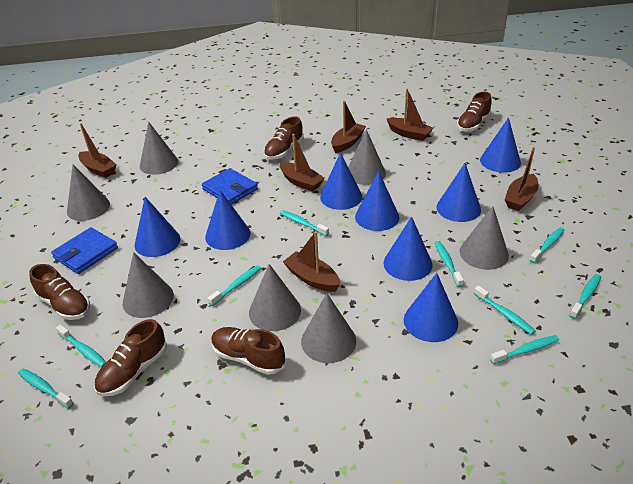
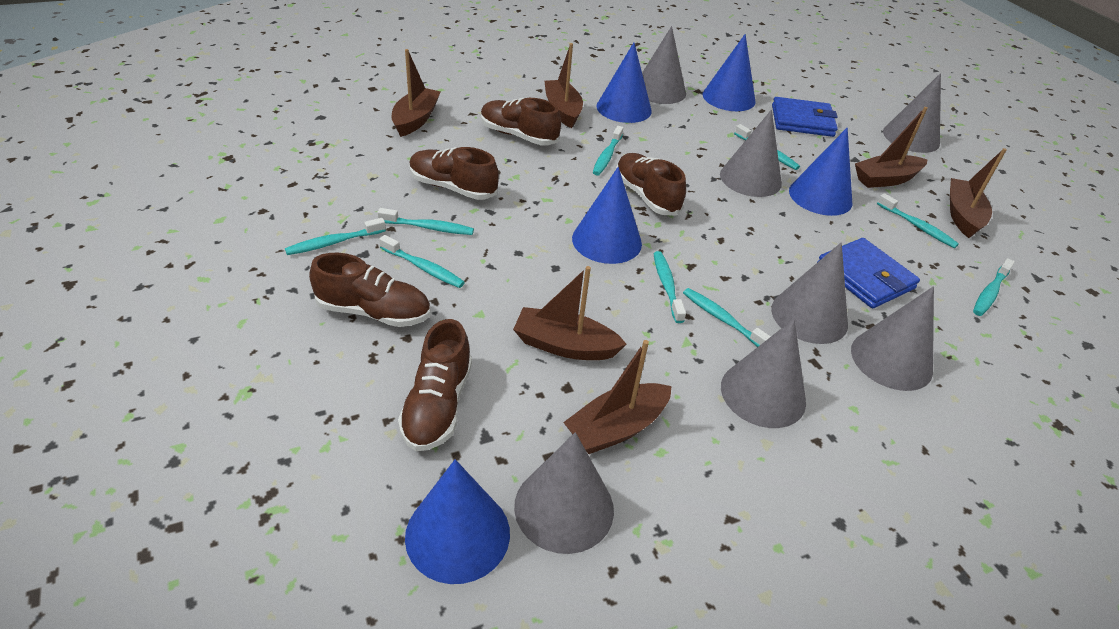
blue cone: 8 -> 5

